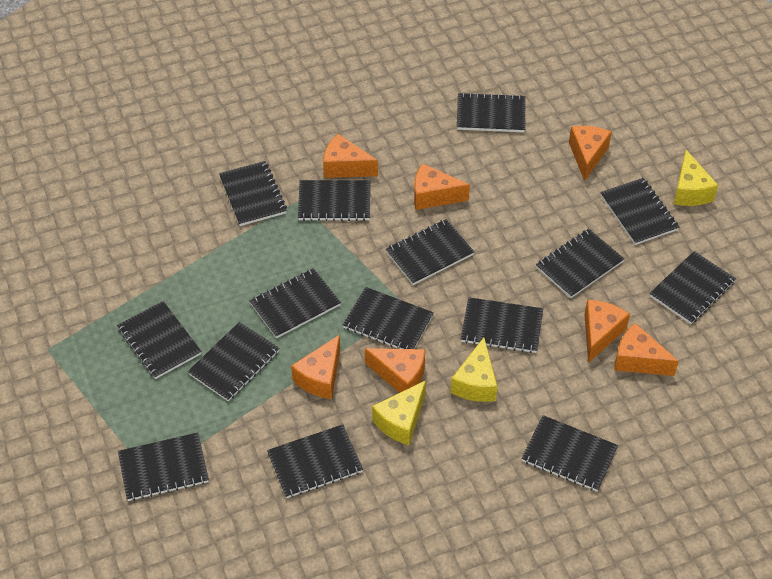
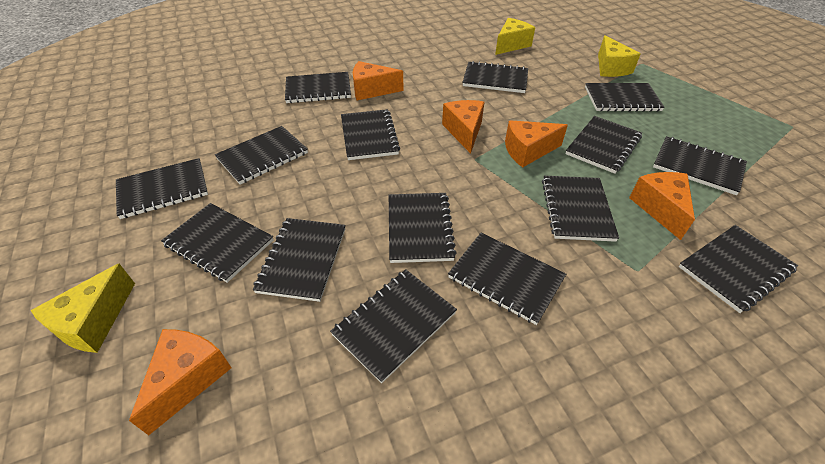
orange cheese: 7 -> 5

